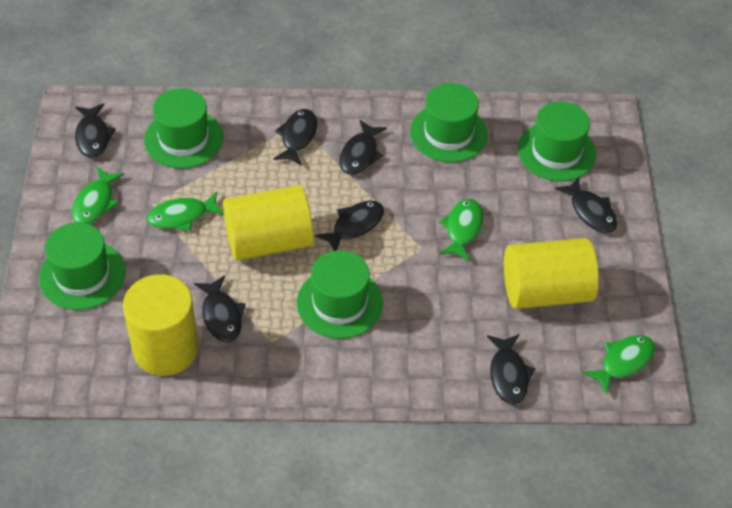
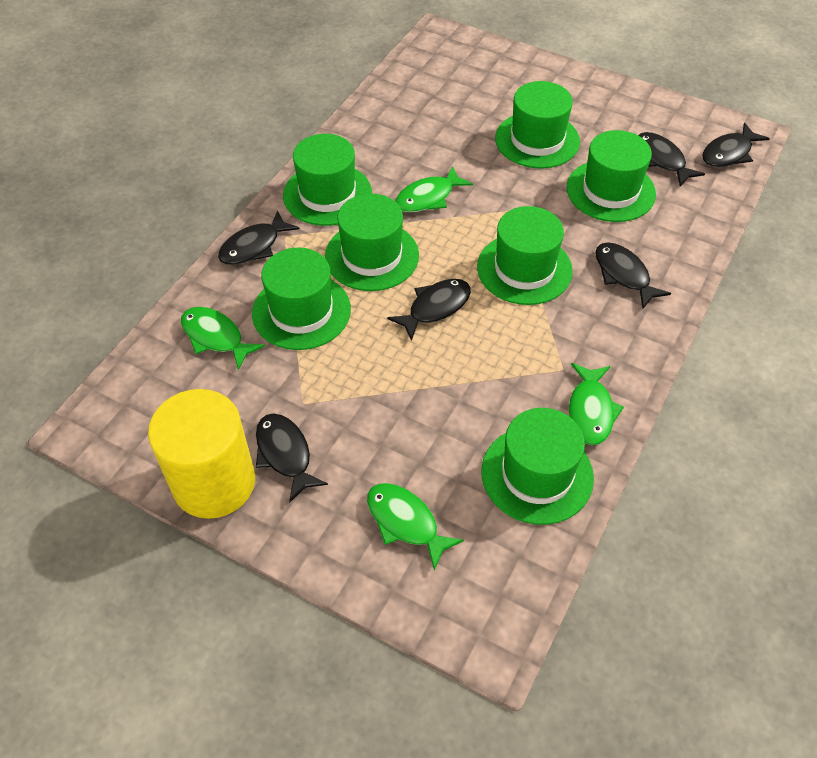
black fish: 7 -> 6
green hat: 5 -> 7
yellow cylinder: 3 -> 1

